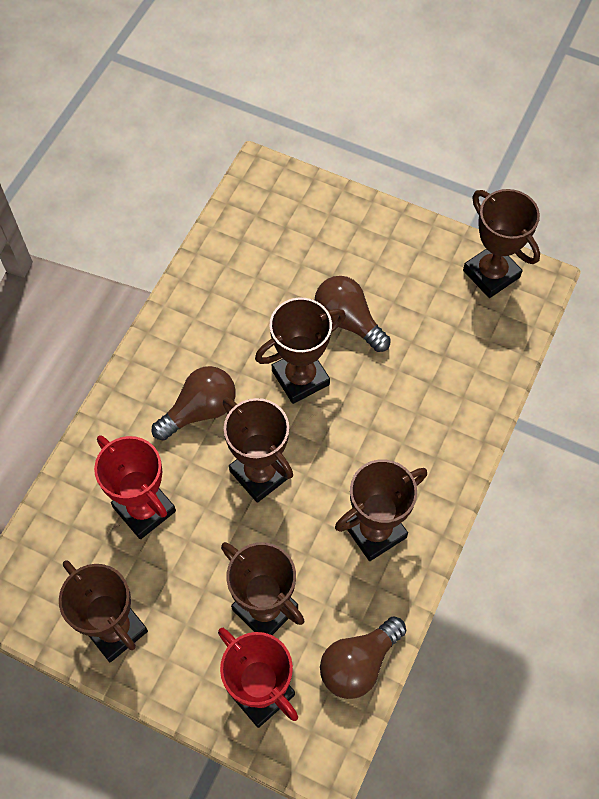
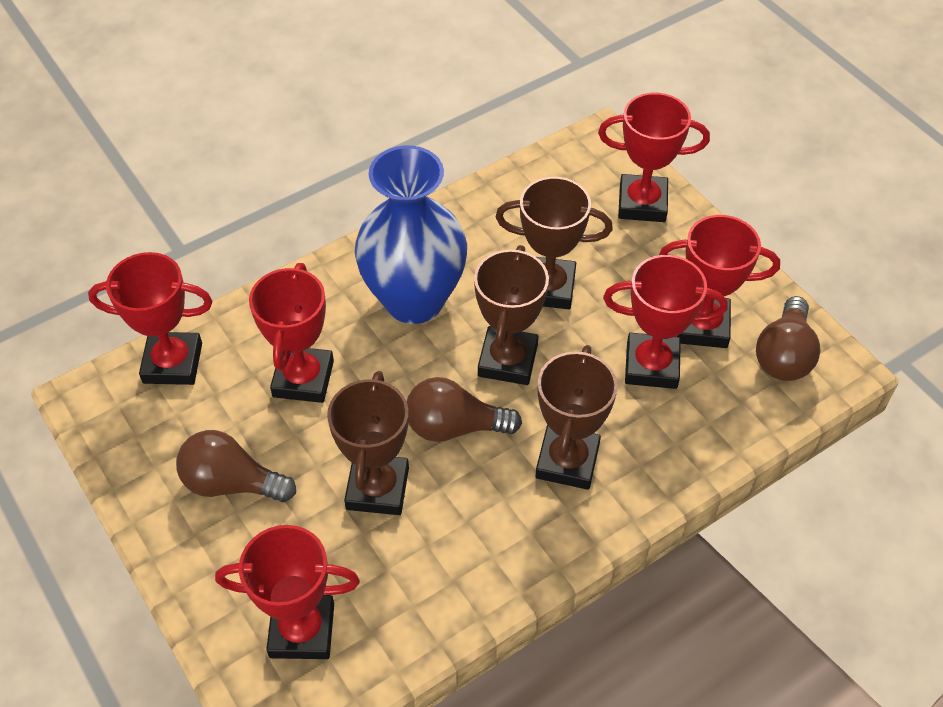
blue vase: 0 -> 1
brown trophy: 6 -> 4
red trophy: 2 -> 6

